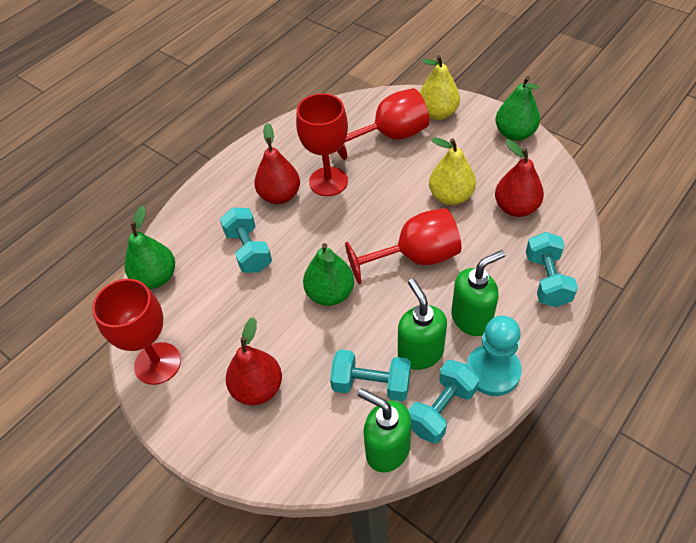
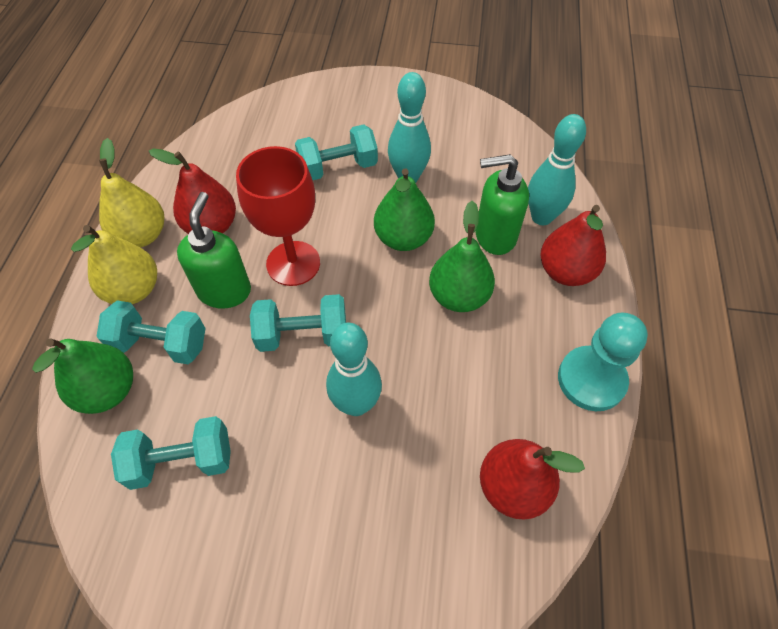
green soap dispenser: 3 -> 2
red goblet: 4 -> 1
turquoise bowling pin: 0 -> 3

